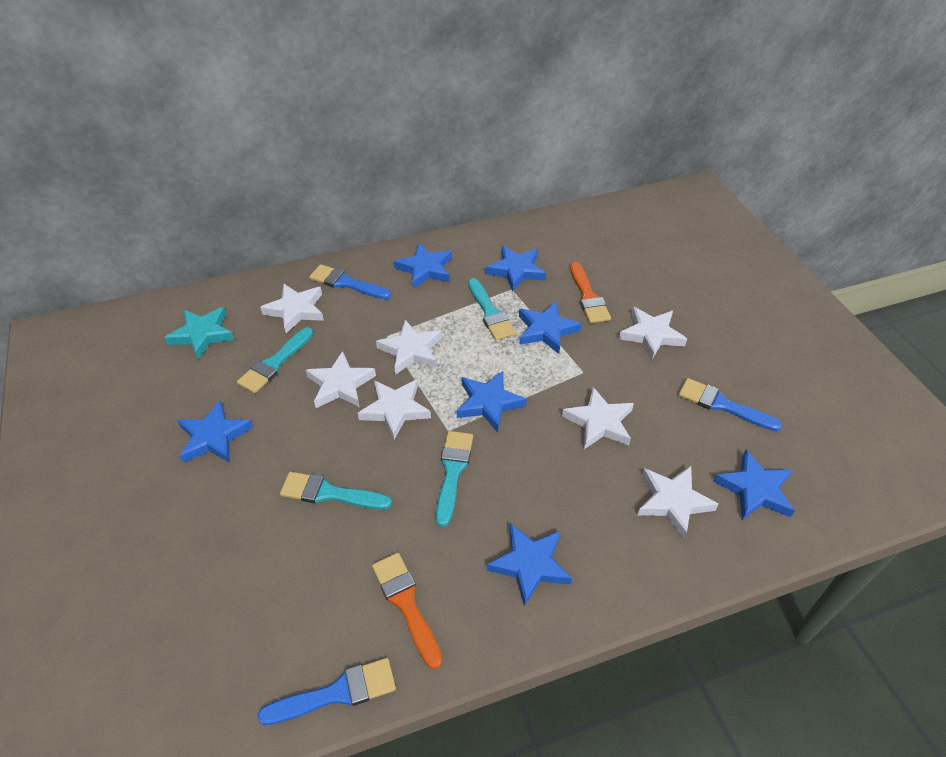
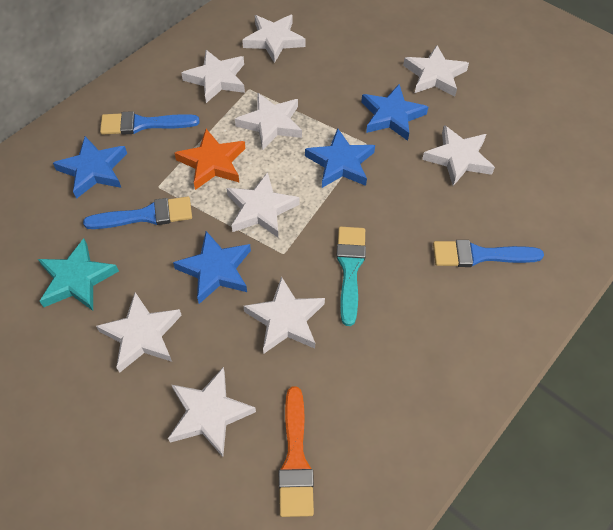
blue star: 7 -> 4
orange brush: 2 -> 1
orange star: 0 -> 1
turquoise brush: 4 -> 1
white star: 7 -> 9

